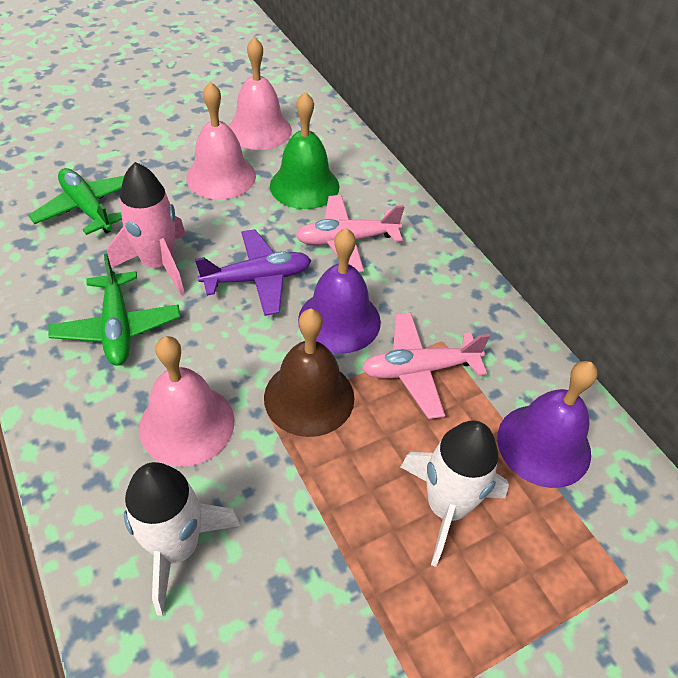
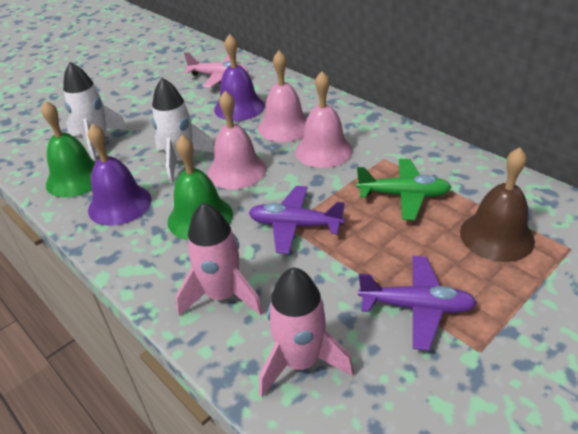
green bell: 1 -> 2
green plane: 2 -> 1
pink plane: 2 -> 1
pink rocket: 1 -> 2
purple plane: 1 -> 2

